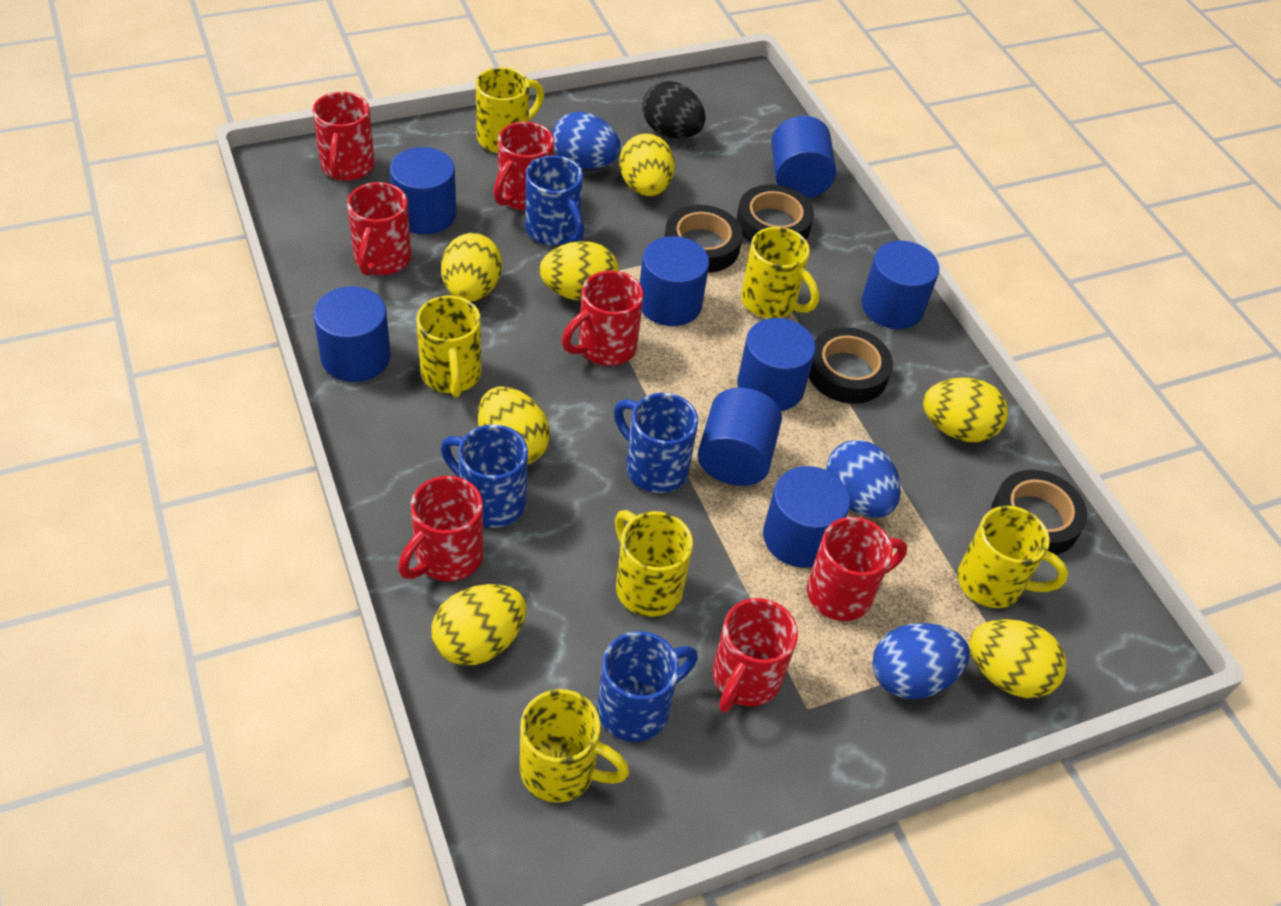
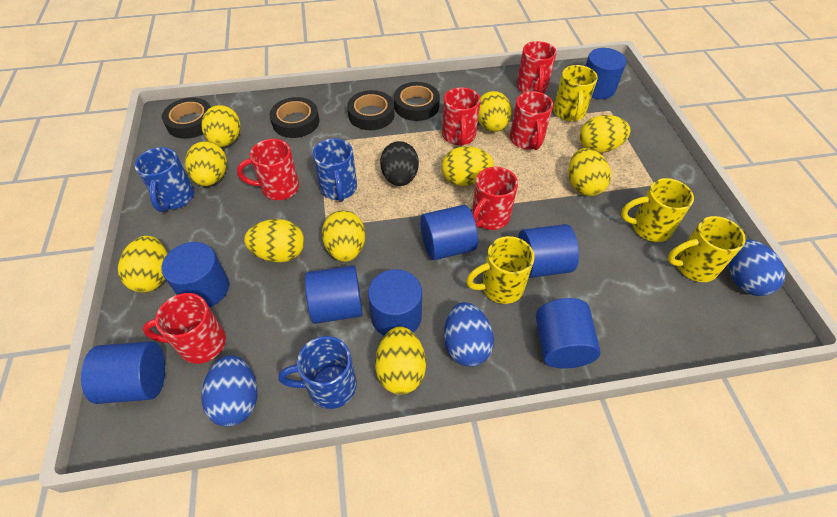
blue mug: 4 -> 3
red mug: 7 -> 6
yellow egg: 7 -> 10
yellow mug: 6 -> 4

